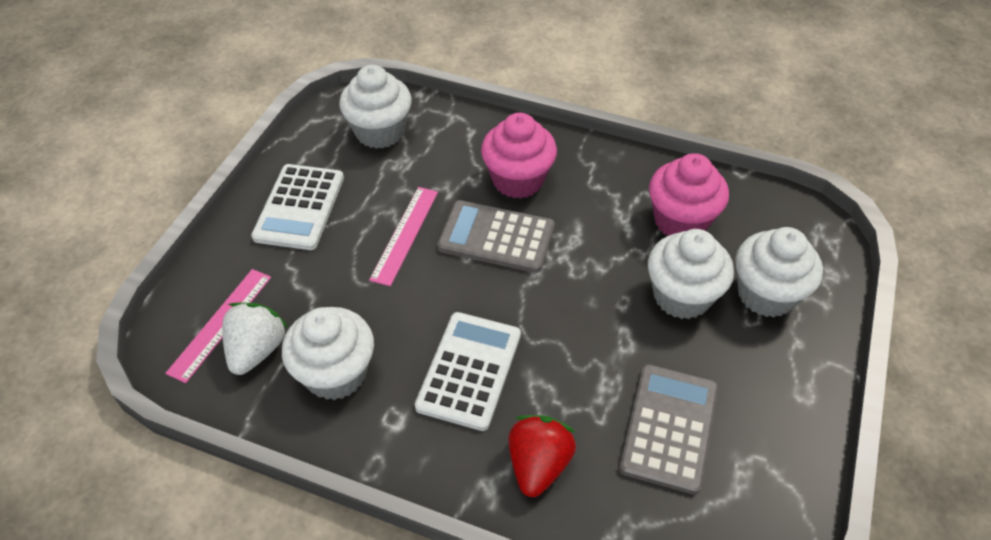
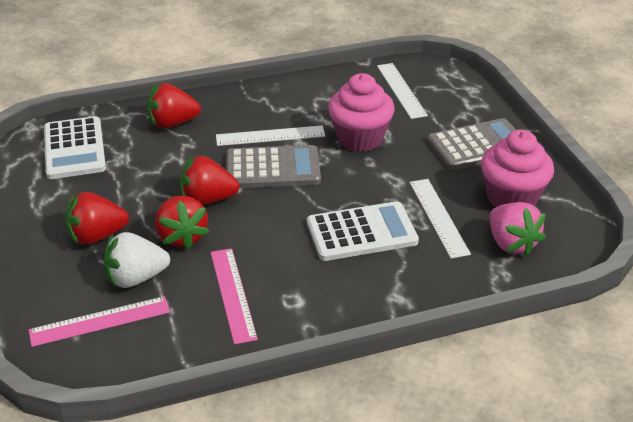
pink strawberry: 0 -> 1
red strawberry: 1 -> 4
white cupcake: 4 -> 0
white ruler: 0 -> 3

